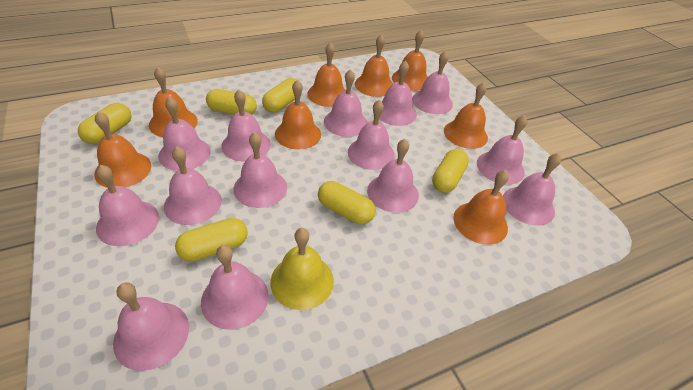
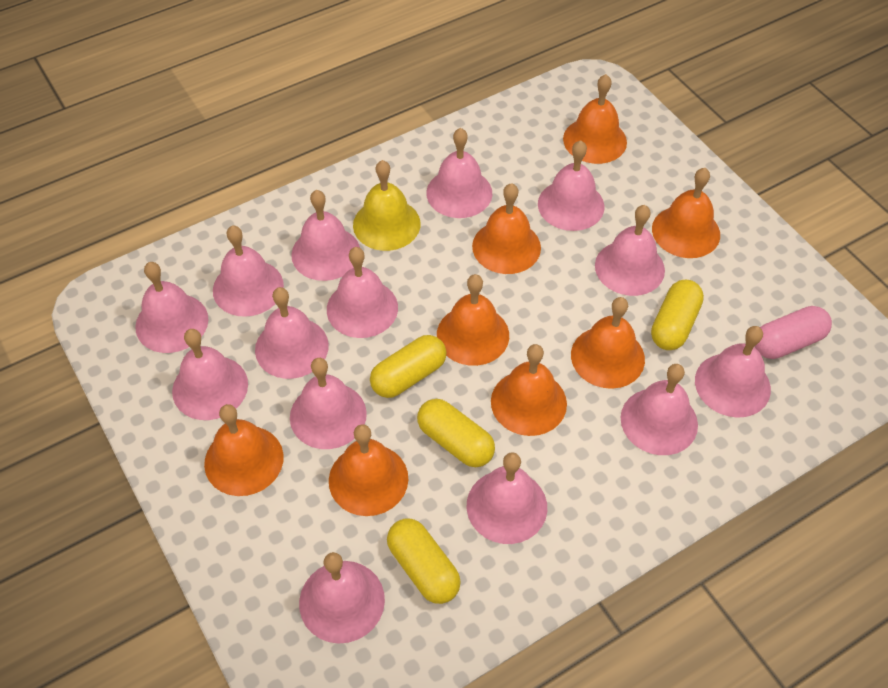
pink capsule: 0 -> 1
yellow capsule: 6 -> 4

